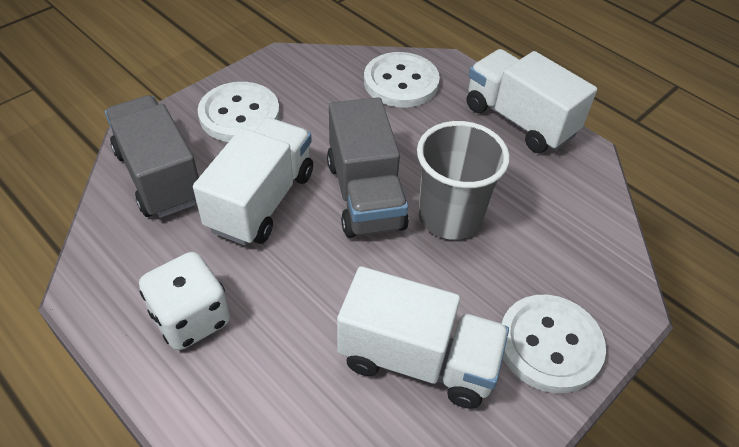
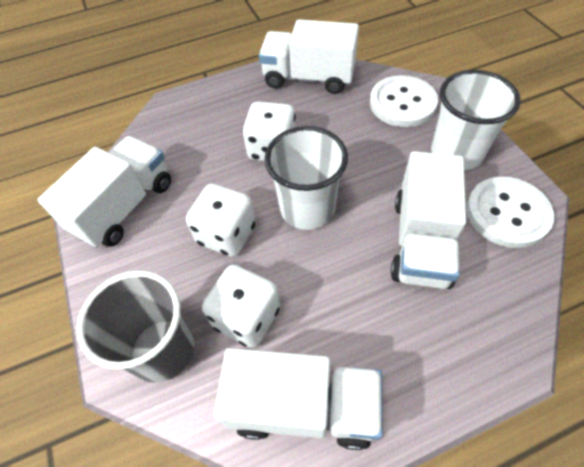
grey truck: 2 -> 0
white button: 3 -> 2
white cup: 0 -> 2
white dice: 1 -> 3
white truck: 3 -> 4

